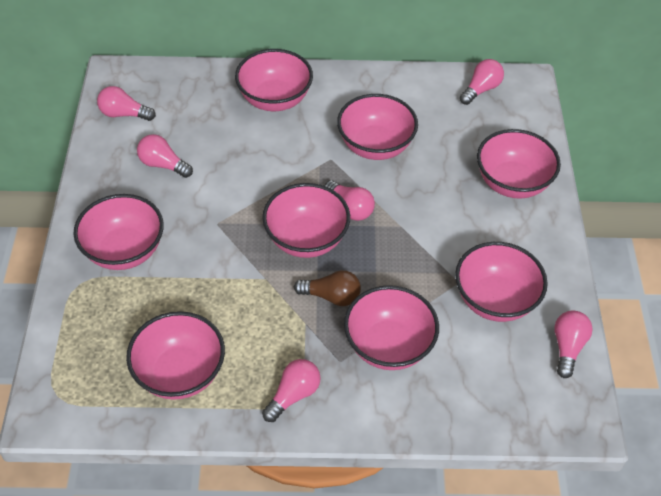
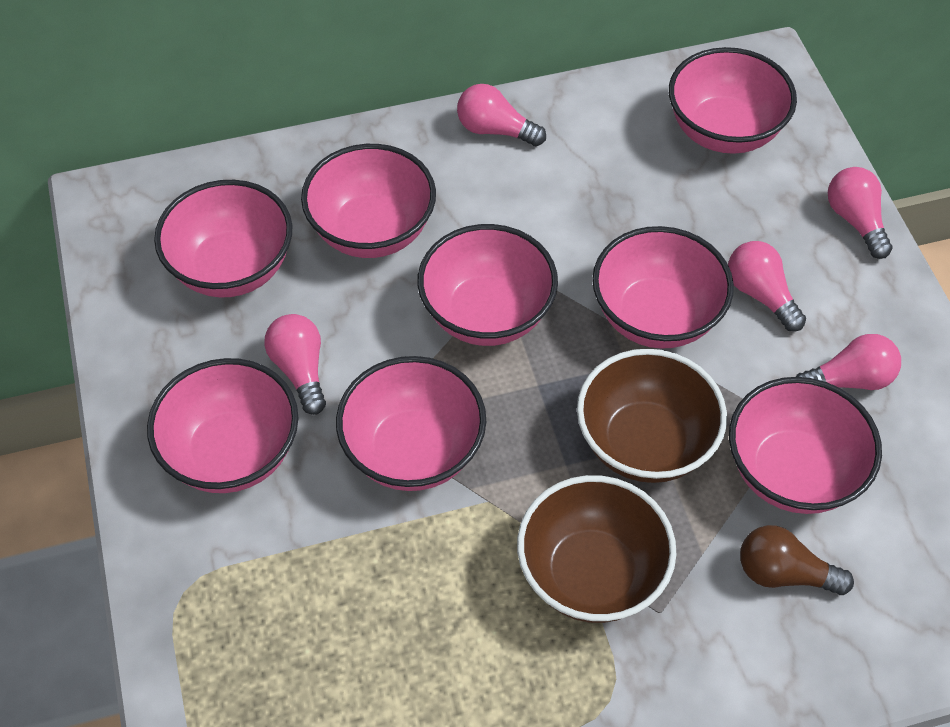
brown bowl: 0 -> 2
pink light bulb: 6 -> 5

